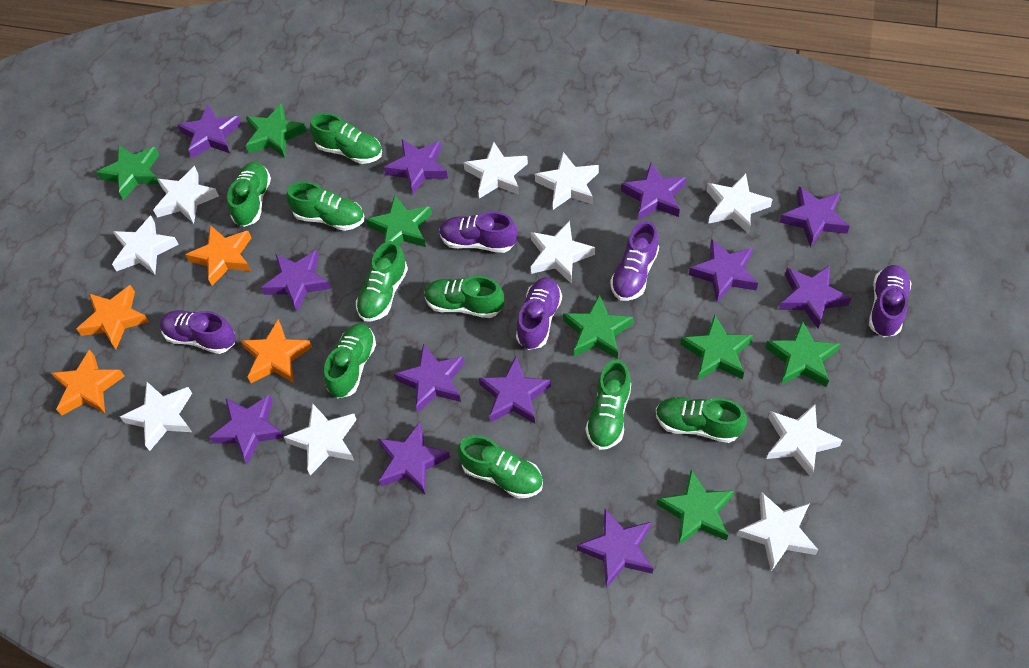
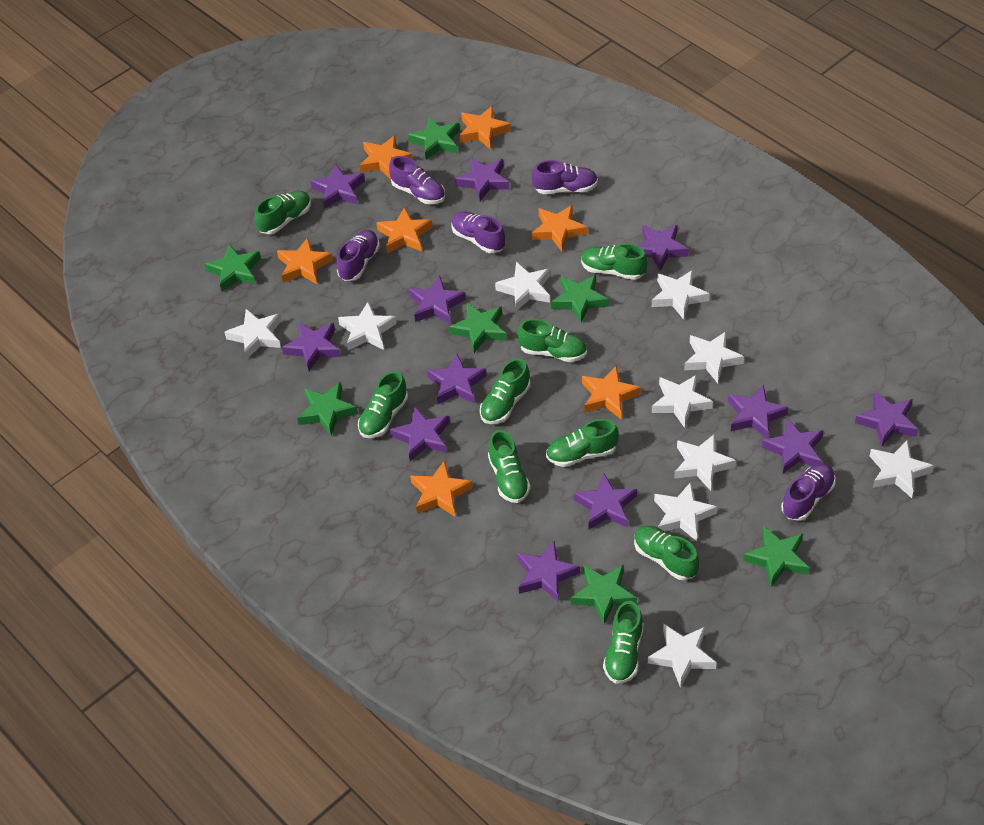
orange star: 4 -> 7

